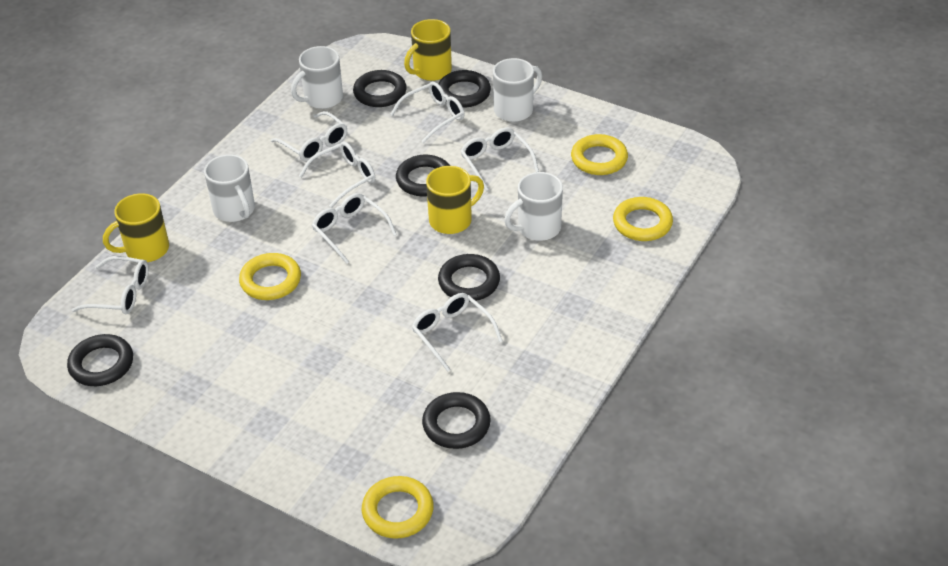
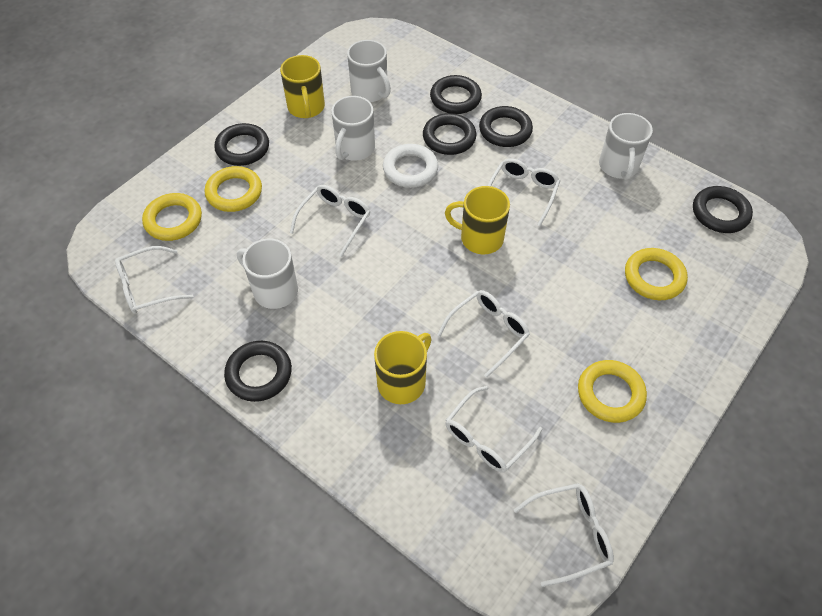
white glasses: 7 -> 6
white ring: 0 -> 1

